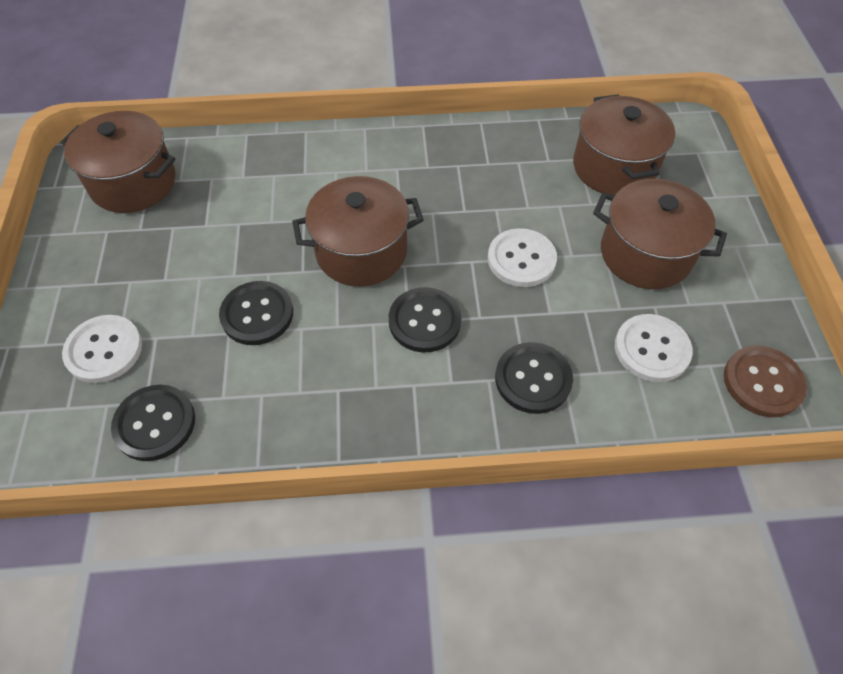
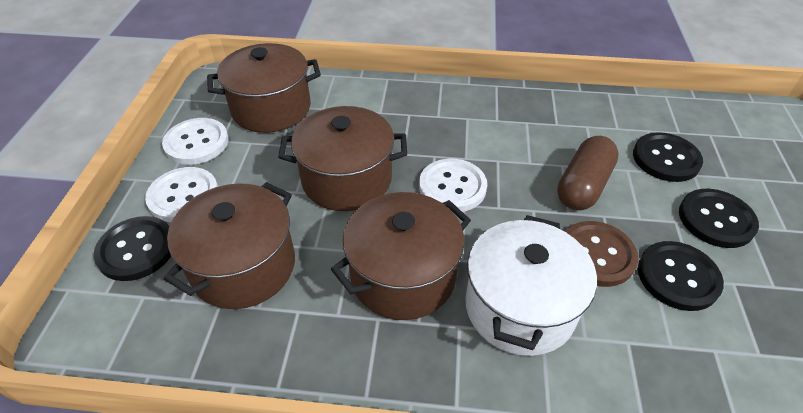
brown capsule: 0 -> 1
white pot: 0 -> 1

